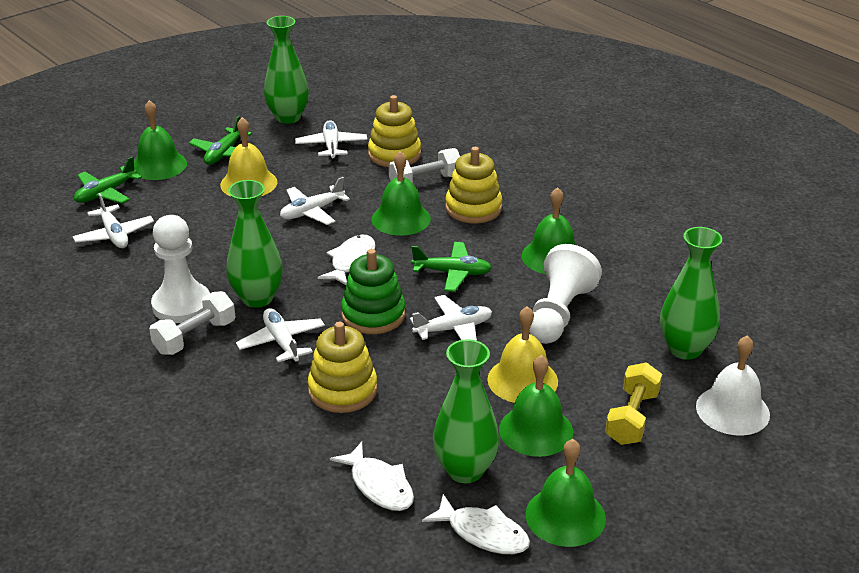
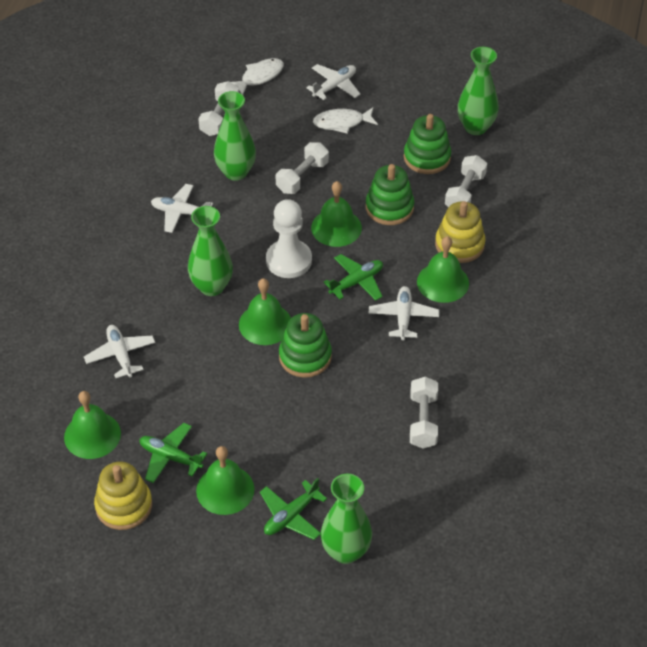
green stacking toy: 1 -> 3
white bell: 1 -> 0
white dumbbell: 2 -> 4
white fish: 3 -> 2
white pawn: 2 -> 1
white plane: 5 -> 4
yellow bell: 2 -> 0
yellow dumbbell: 1 -> 0
yellow stacking toy: 3 -> 2

